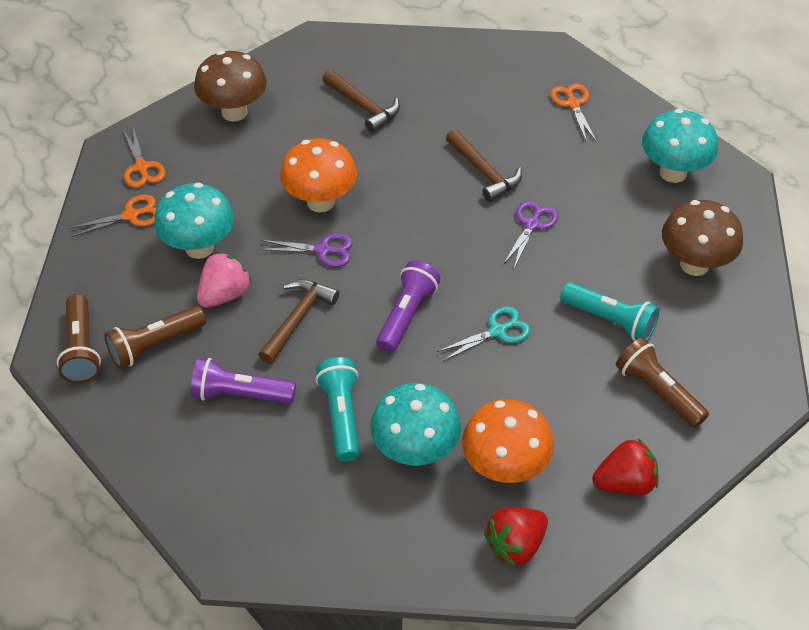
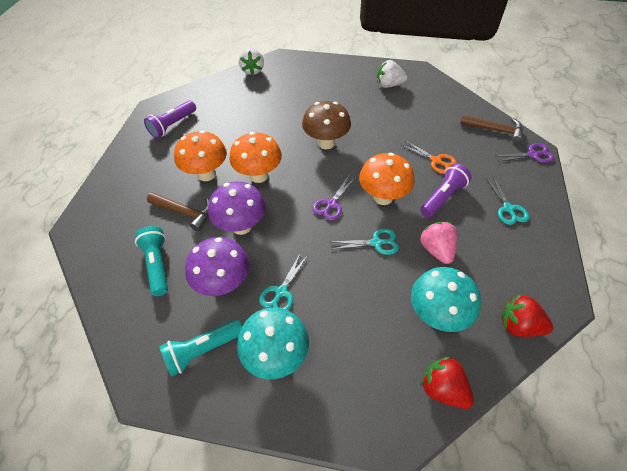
brown flashlight: 3 -> 0
brown hammer: 3 -> 2
brown mushroom: 2 -> 1
orange mushroom: 2 -> 3
orange scissors: 3 -> 1
purple mushroom: 0 -> 2
turquoise mushroom: 3 -> 2
turquoise scissors: 1 -> 3
white strawberry: 0 -> 2

